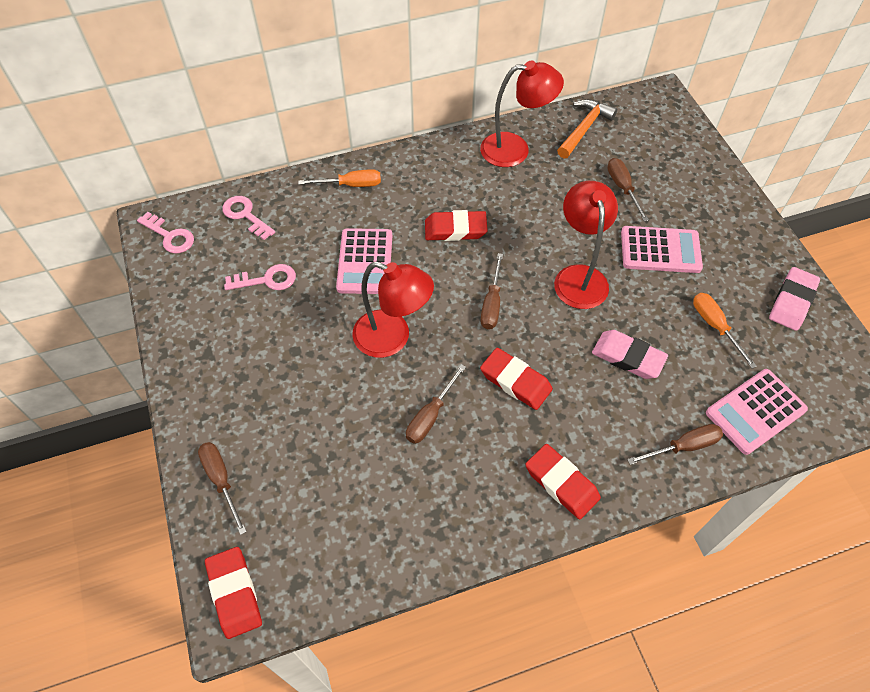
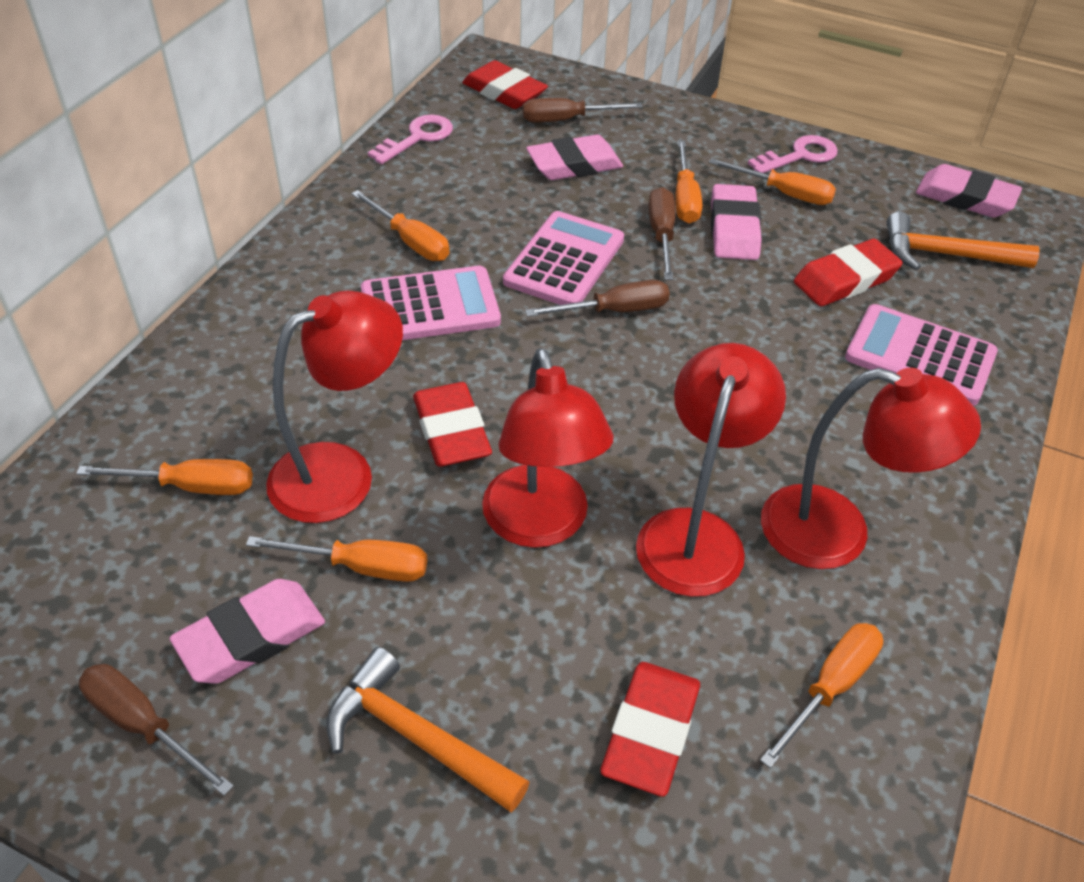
brown screwdriver: 5 -> 4
orange hammer: 1 -> 2
orange screwdriver: 2 -> 6
pink eraser: 2 -> 4
pink key: 3 -> 2
red lamp: 3 -> 4

